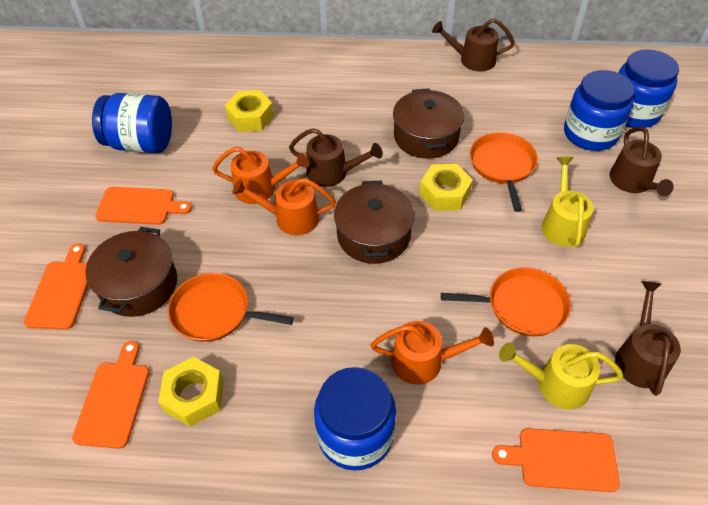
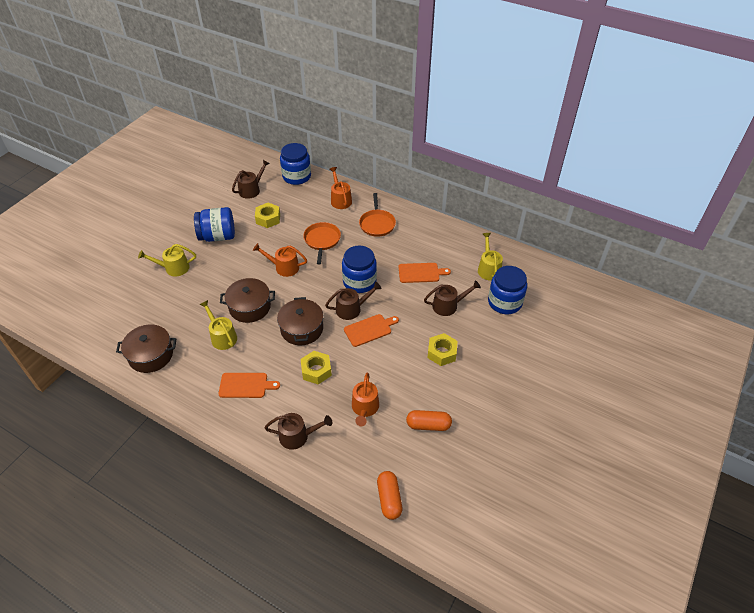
orange capsule: 0 -> 2
orange cutting board: 4 -> 3
orange pan: 3 -> 2
yellow watering can: 2 -> 3

